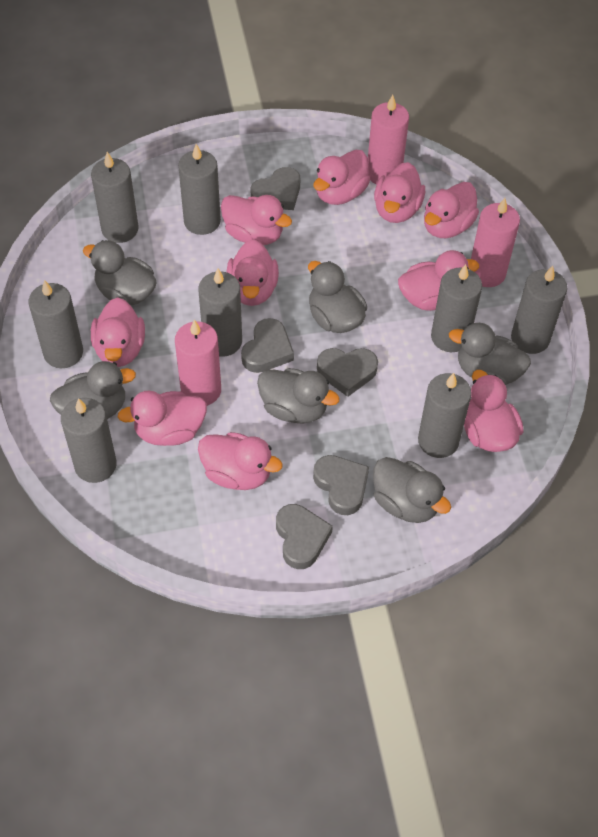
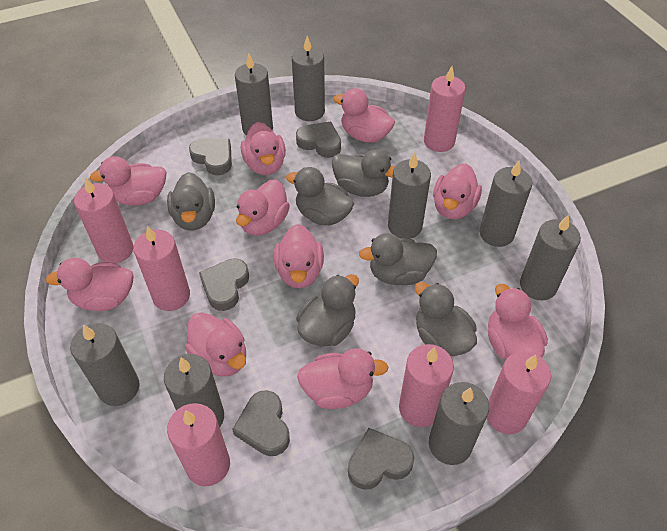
pink candle: 3 -> 6

